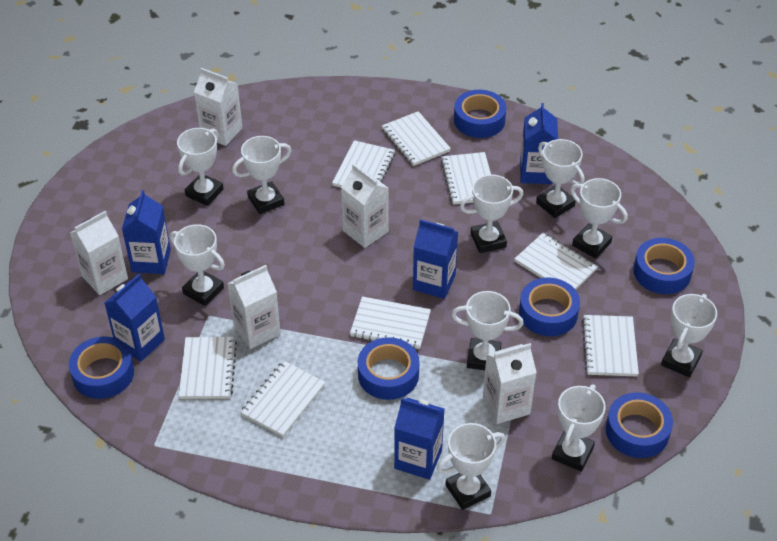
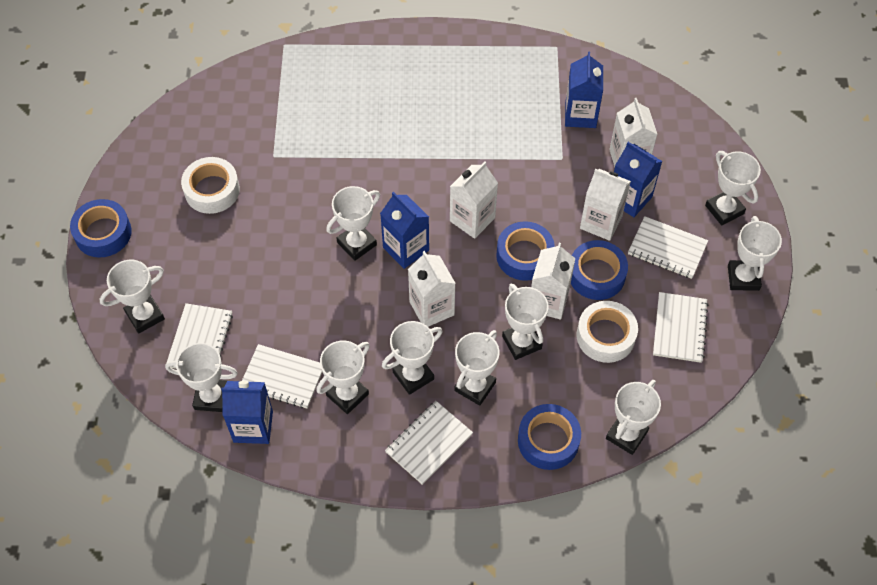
blue carton: 5 -> 4
blue tape: 6 -> 4
white notebook: 8 -> 5
white tape: 0 -> 2

